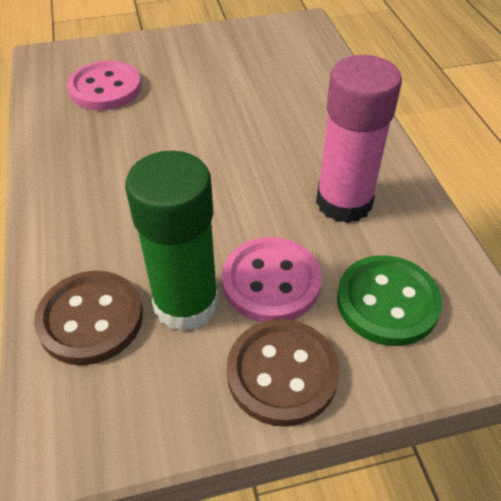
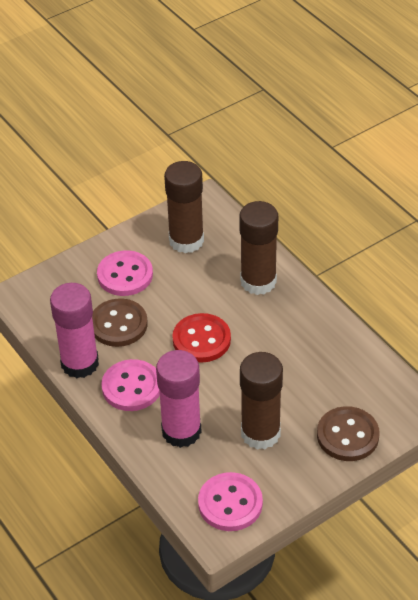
brown glue stick: 0 -> 3
green button: 1 -> 0
green glue stick: 1 -> 0
pink button: 2 -> 3
pink glue stick: 1 -> 2
red button: 0 -> 1

